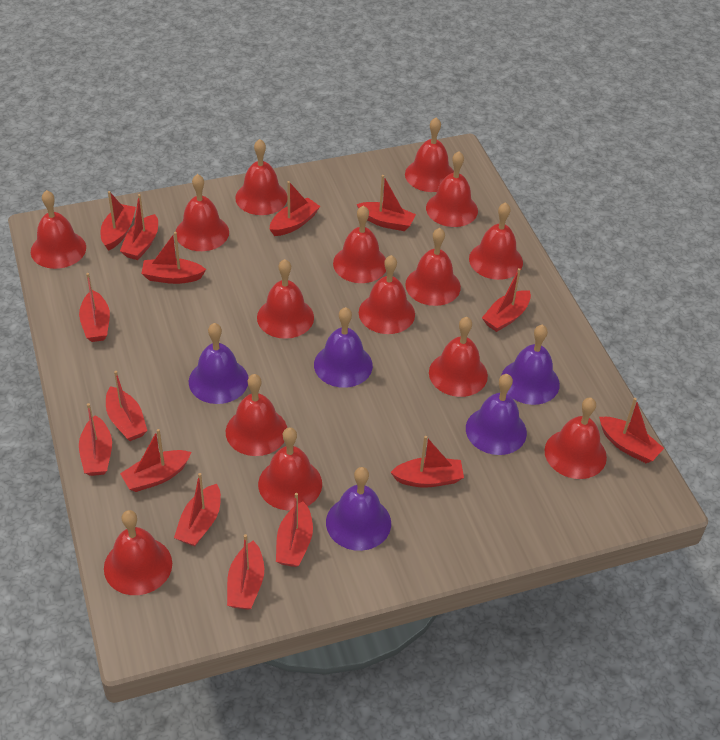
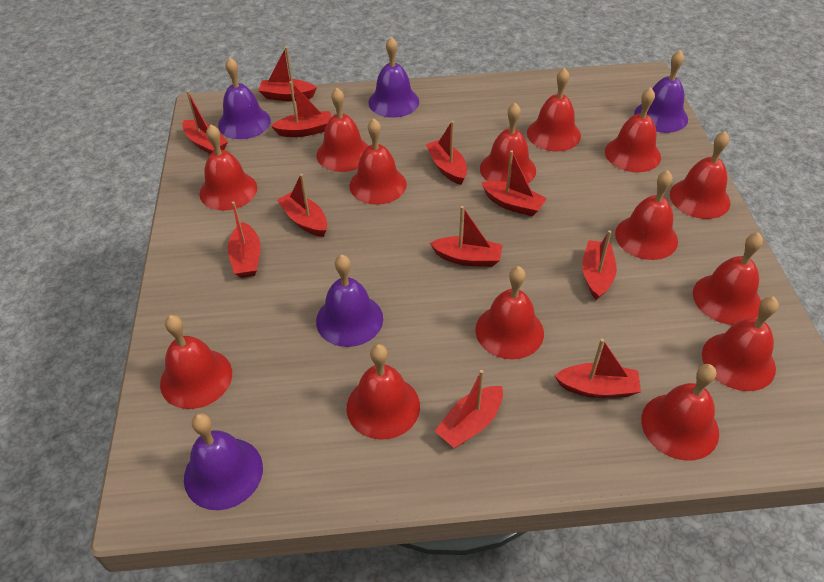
red bell: 15 -> 14
red boat: 15 -> 11

